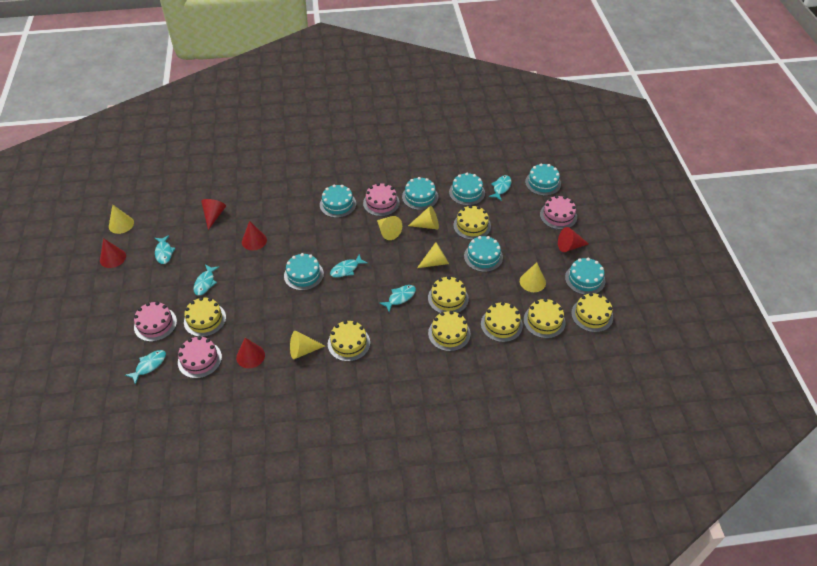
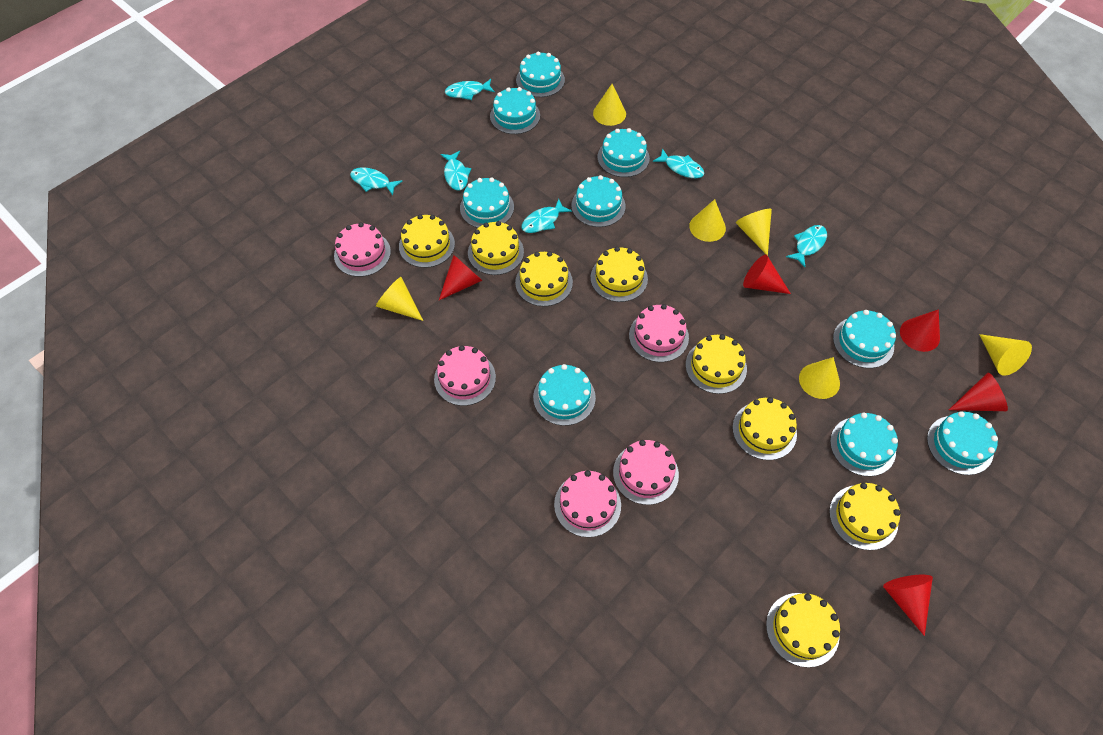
pink cake: 4 -> 5
turquoise cake: 7 -> 9

